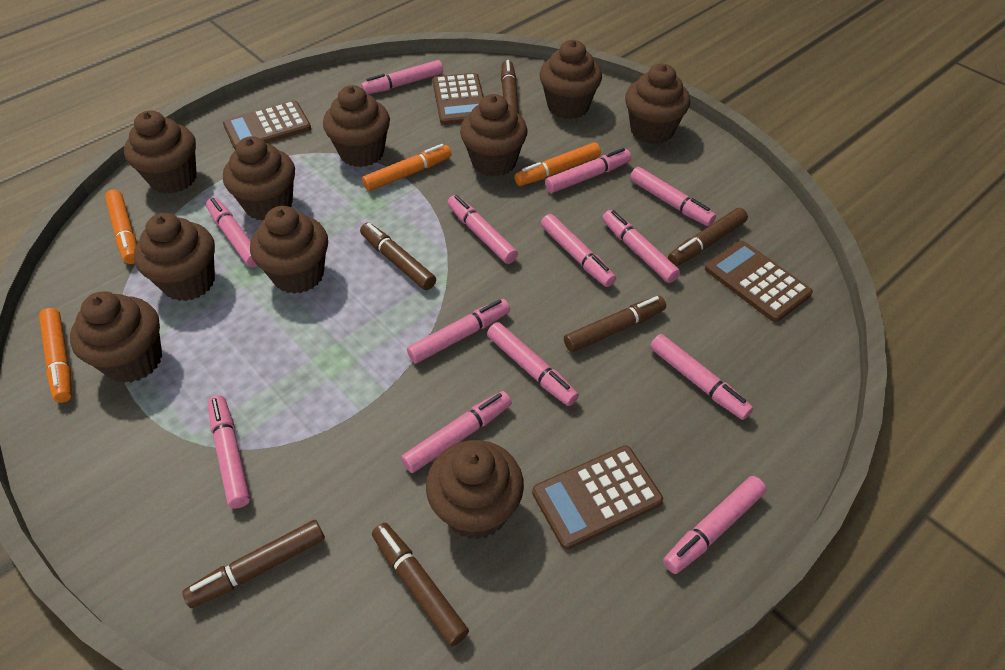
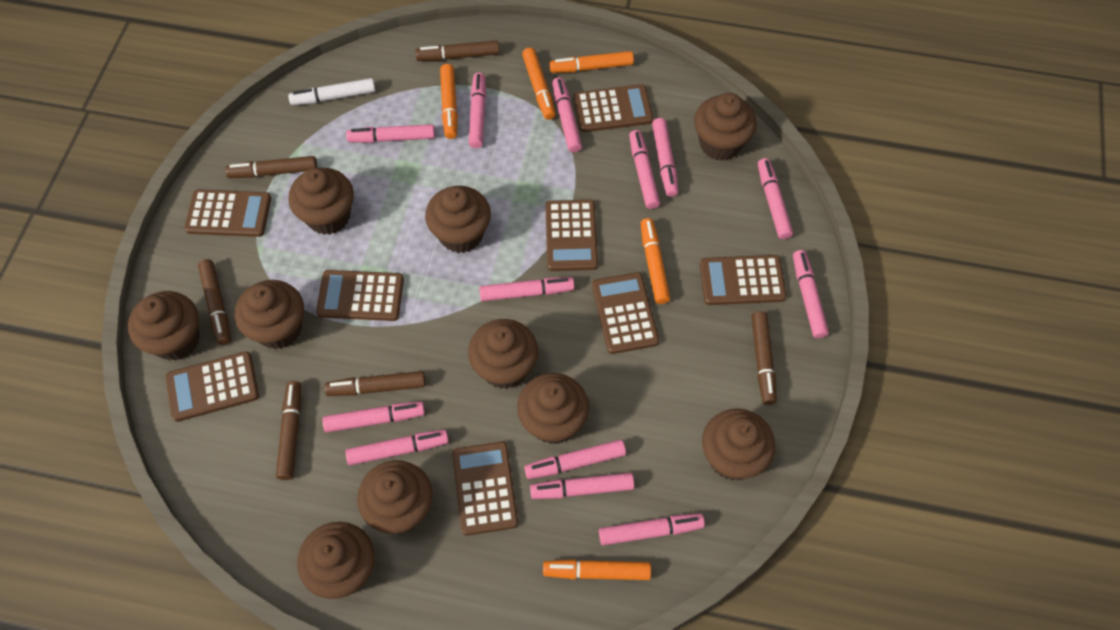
brown calculator: 4 -> 8
orange marker: 4 -> 5
white marker: 0 -> 1

